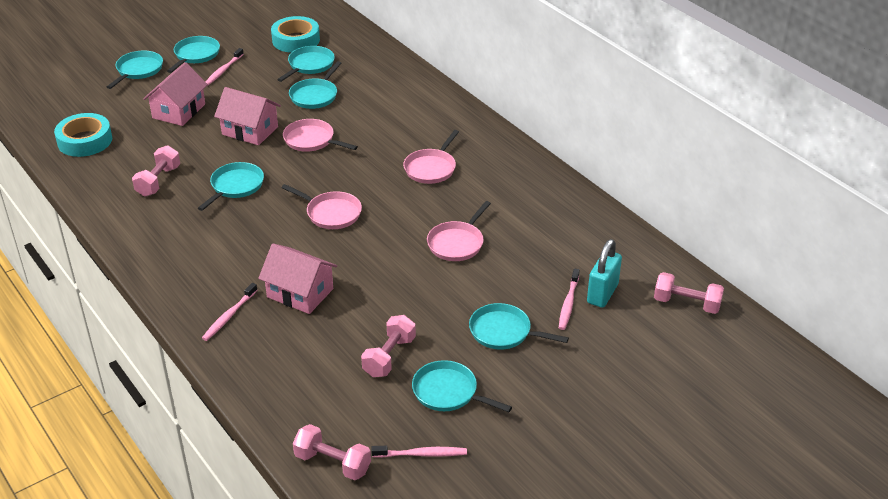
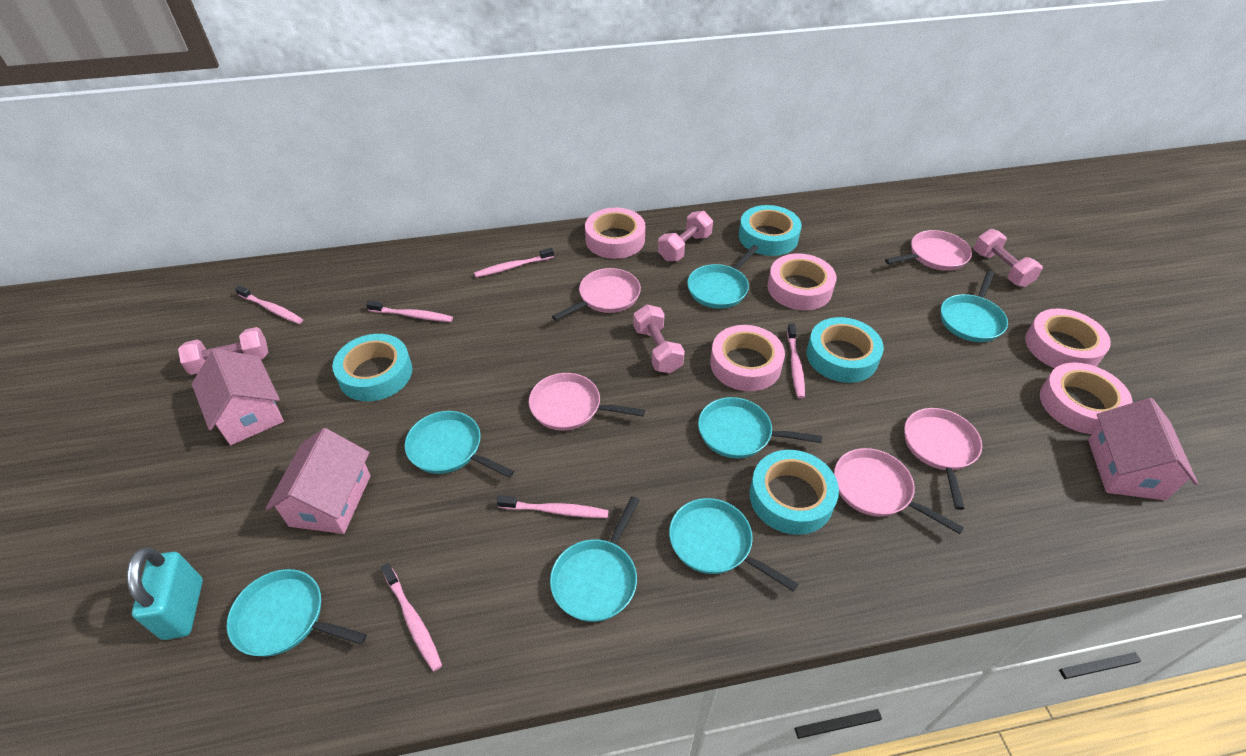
pink pan: 4 -> 5
pink tape: 0 -> 5
pink toothbrush: 4 -> 6
turquoise tape: 2 -> 4

